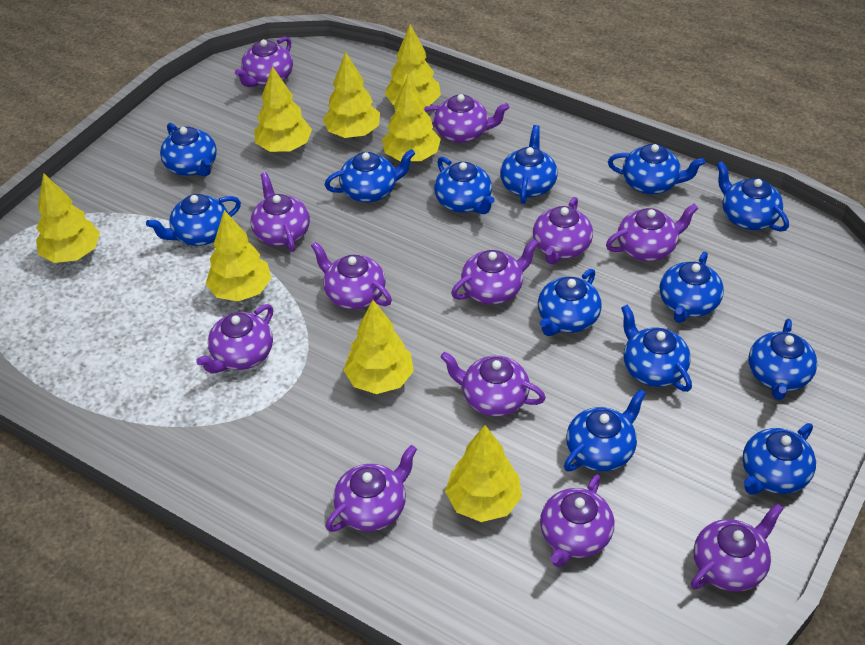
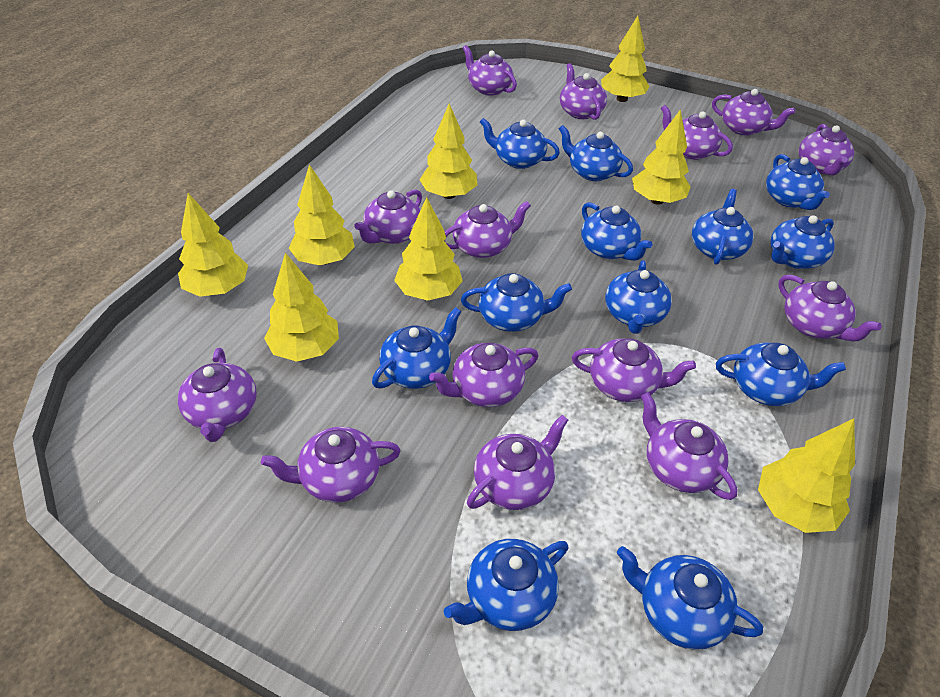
blue teapot: 13 -> 12
purple teapot: 12 -> 14

